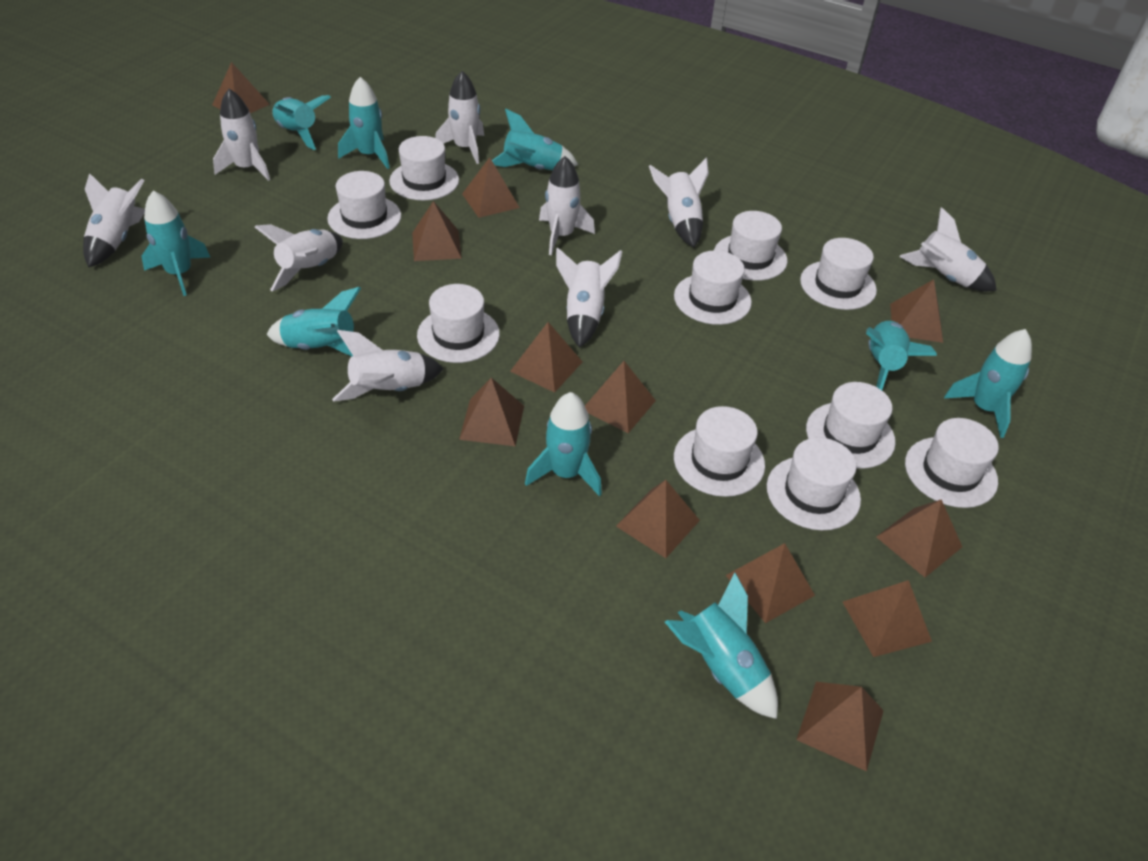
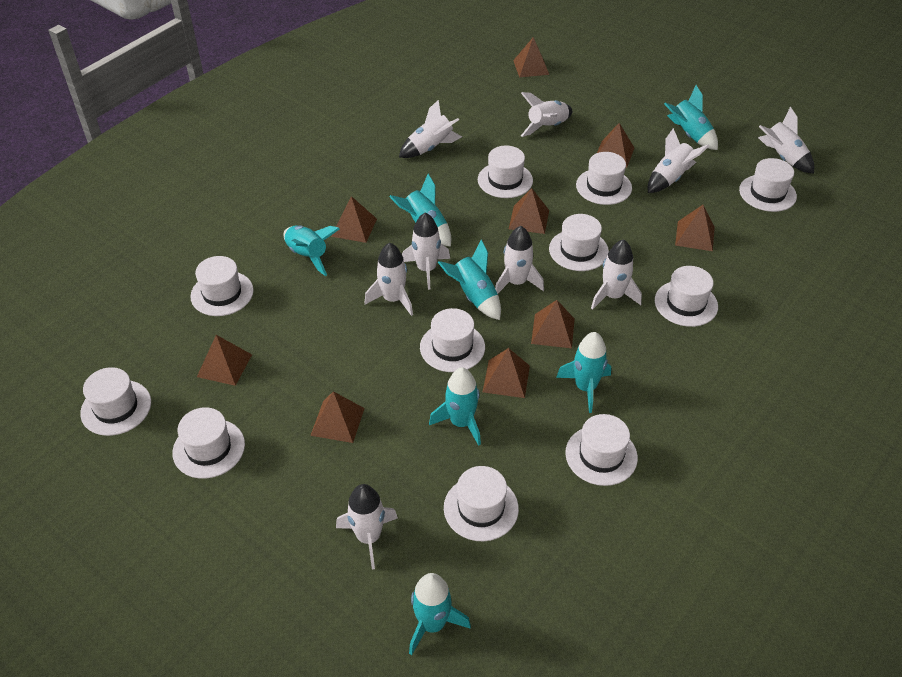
brown pyramid: 12 -> 9
turquoise rocket: 9 -> 7
white hat: 10 -> 11

